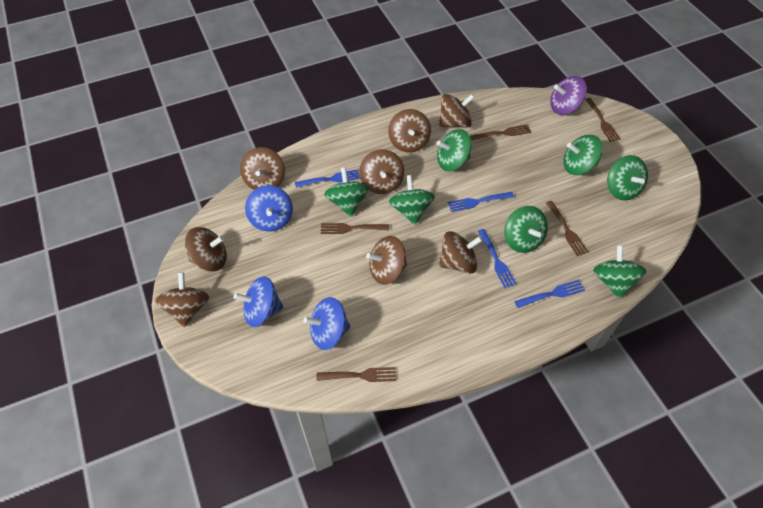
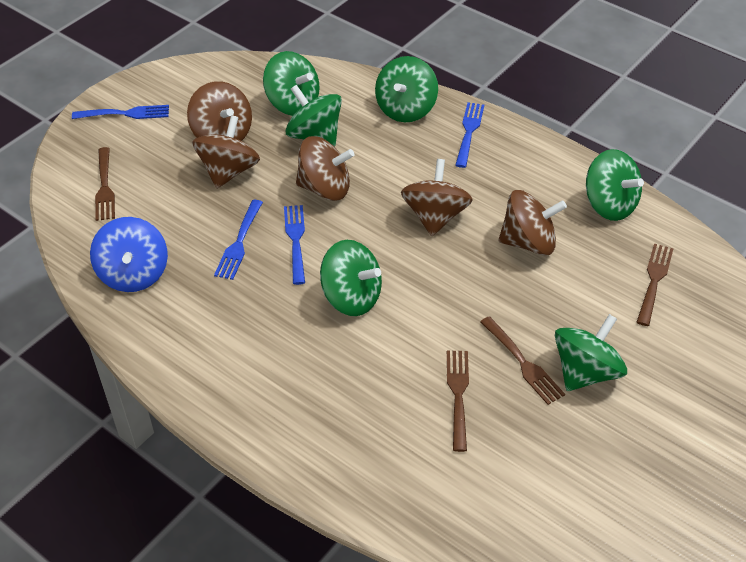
blue spinning top: 3 -> 1
brown fork: 5 -> 4
brown spinning top: 8 -> 5
green spinning top: 7 -> 6
purple spinning top: 1 -> 0

